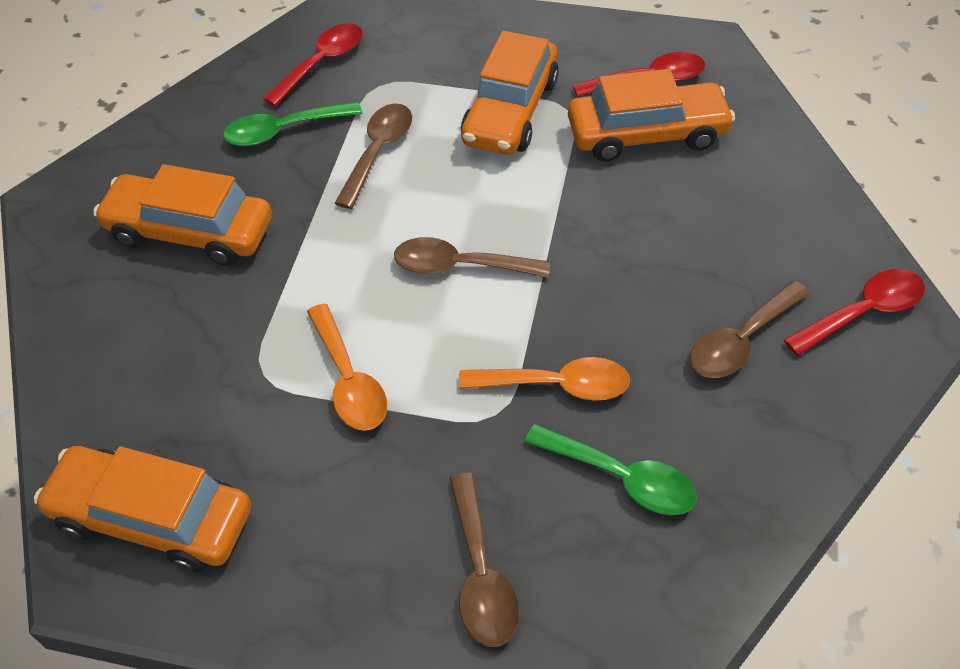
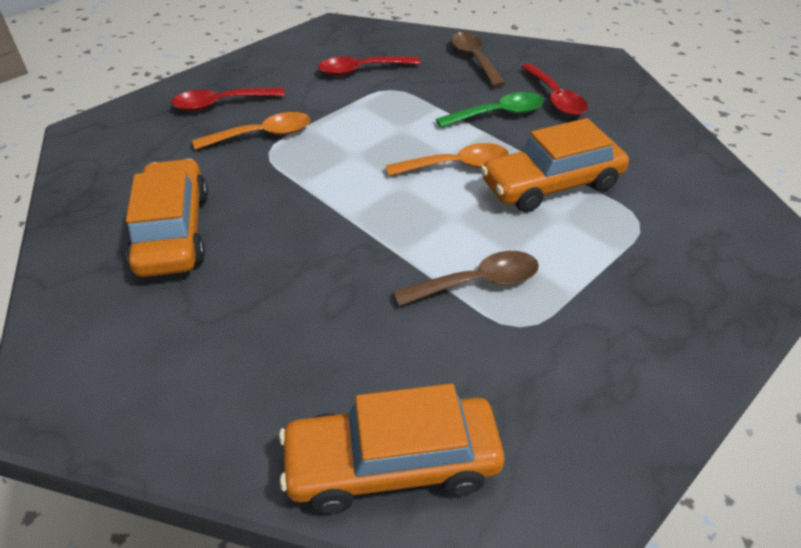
brown spoon: 4 -> 2
green spoon: 2 -> 1
orange car: 4 -> 3

